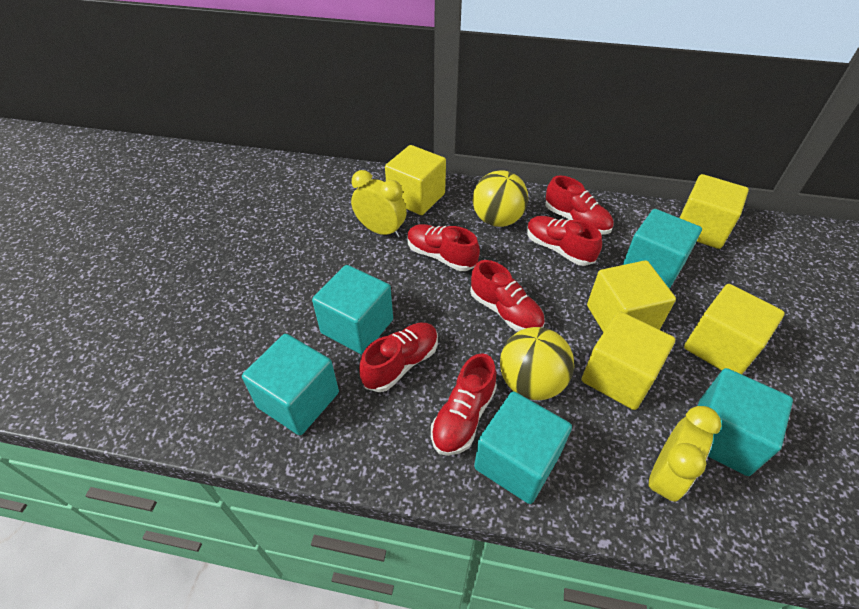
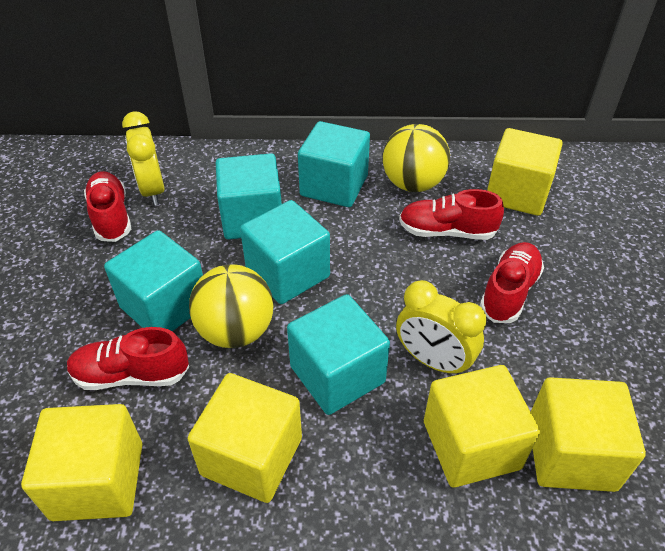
red shoe: 6 -> 4

